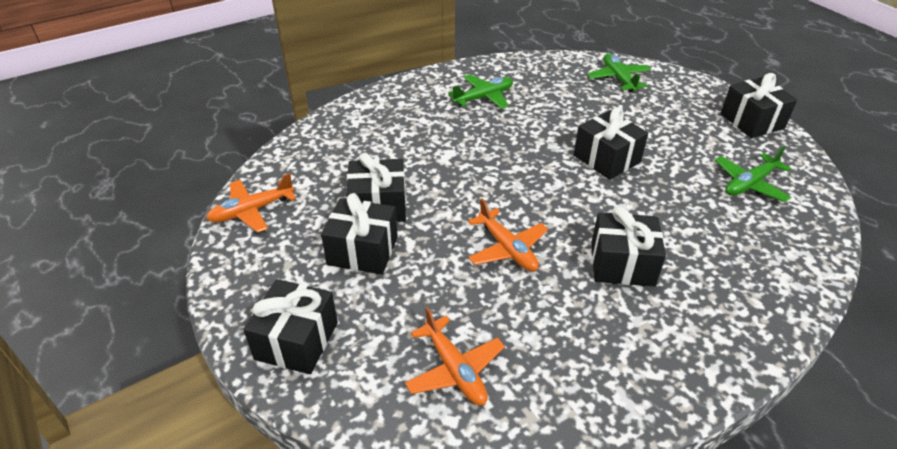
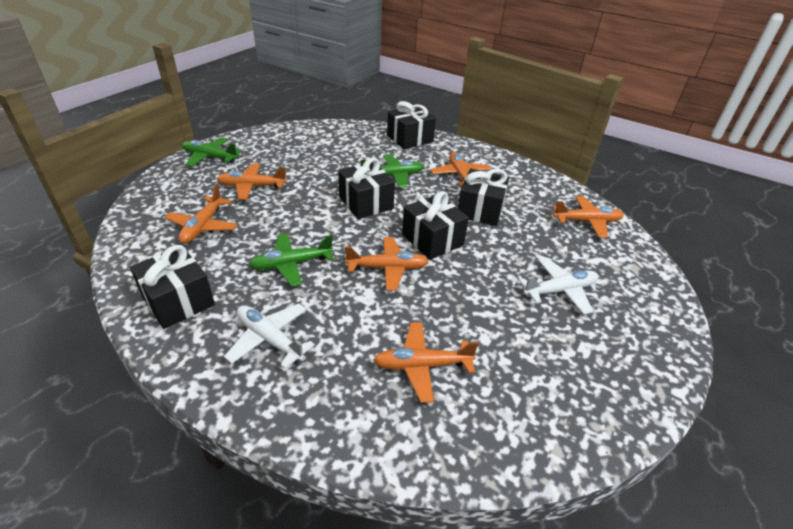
black gift: 6 -> 5
orange plane: 3 -> 6
white plane: 0 -> 2

